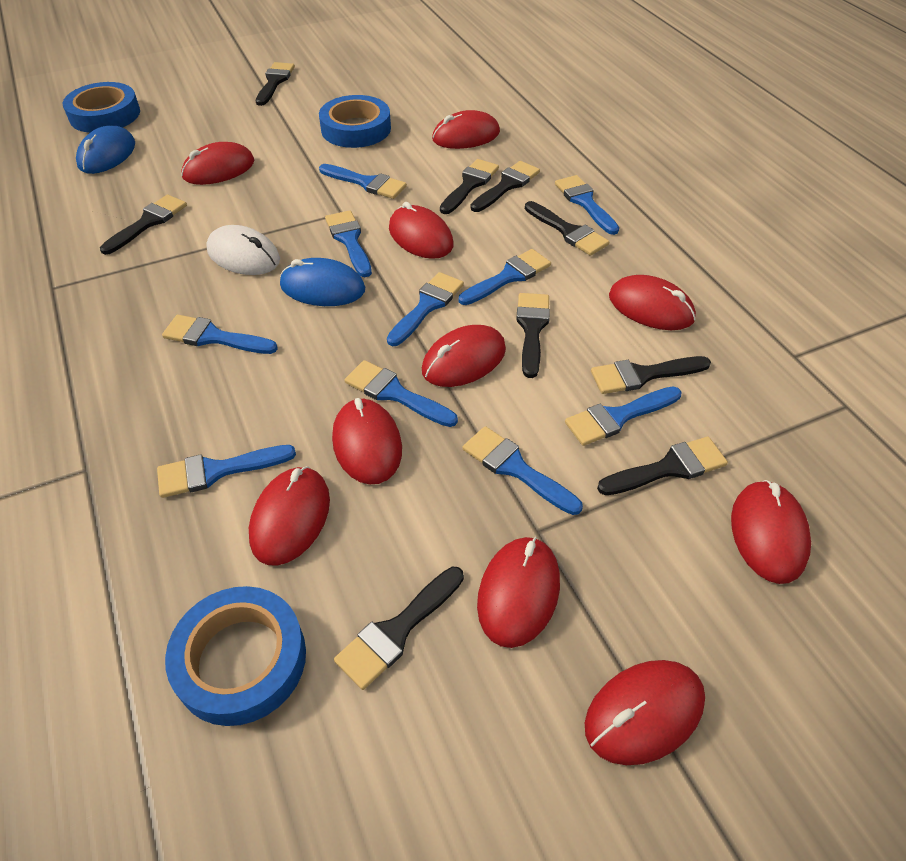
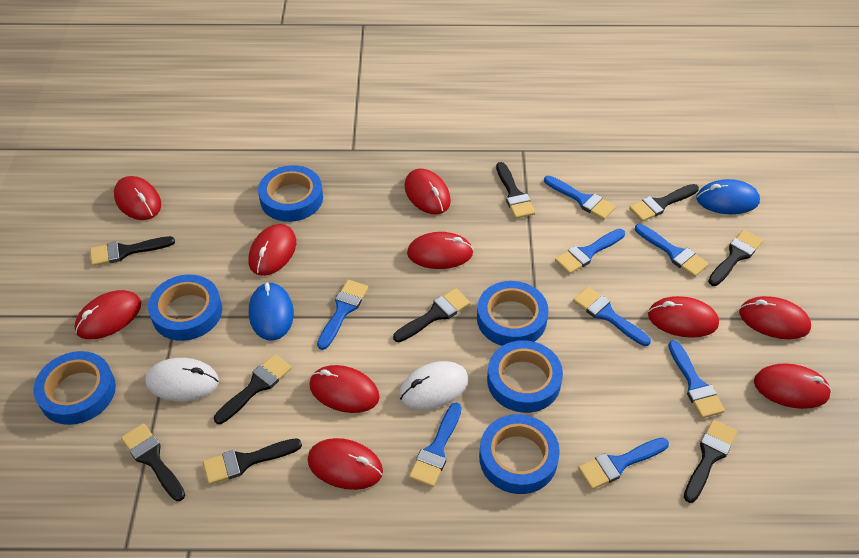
blue brush: 10 -> 8
blue tape: 3 -> 6
white mouse: 1 -> 2

